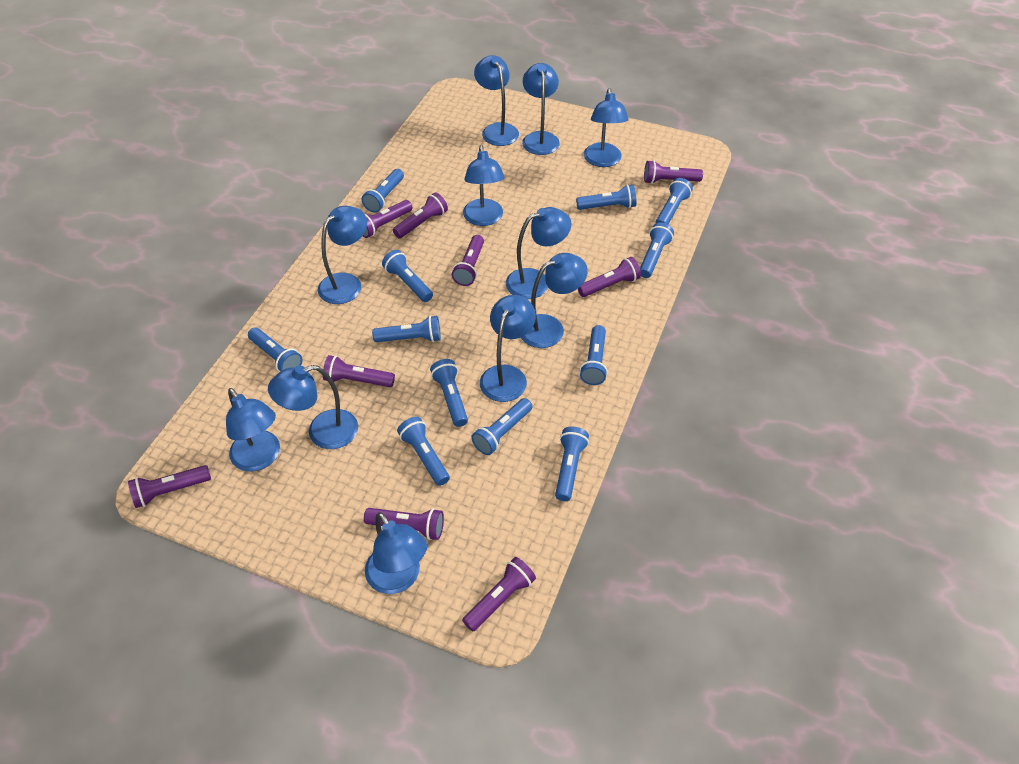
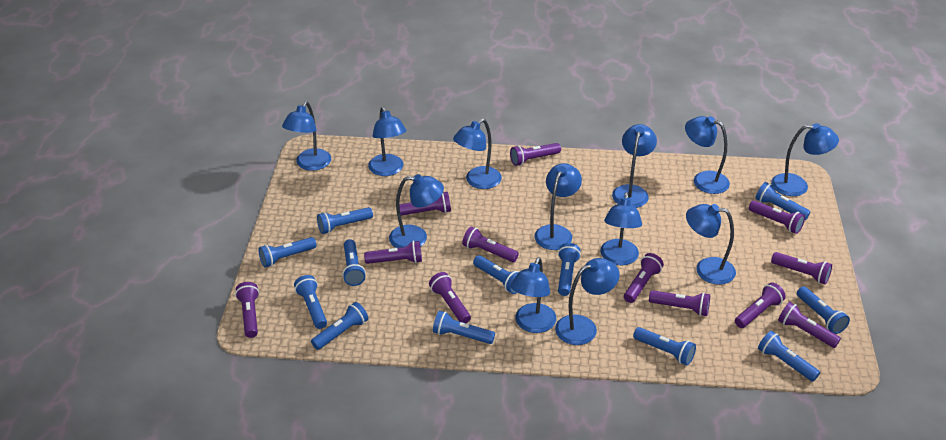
blue lamp: 11 -> 12
purple flashlight: 9 -> 12

